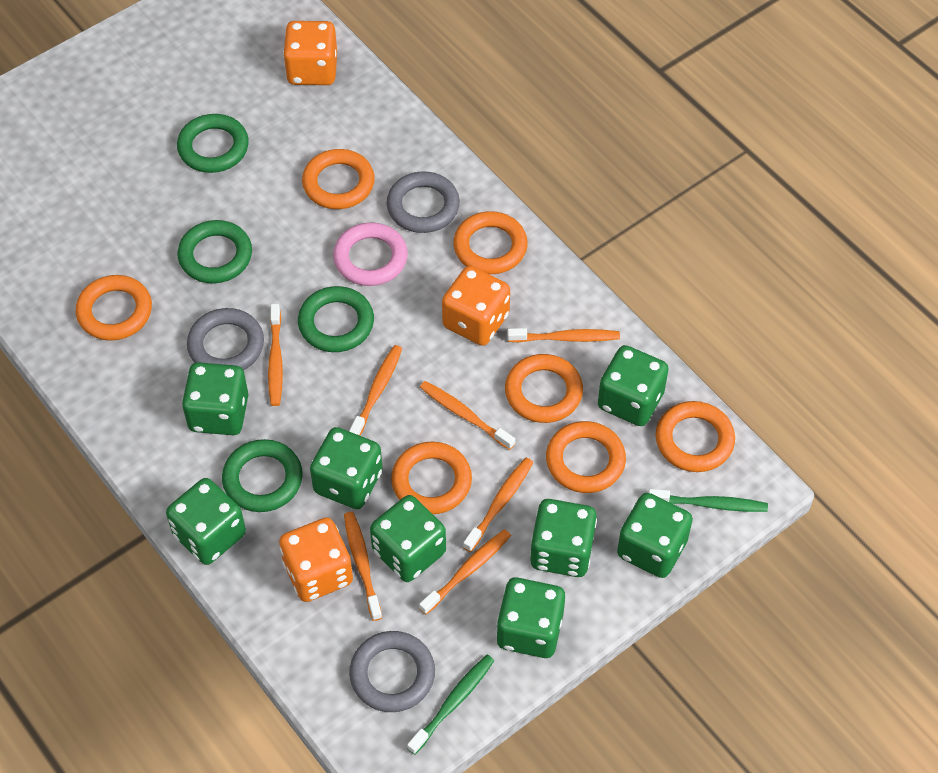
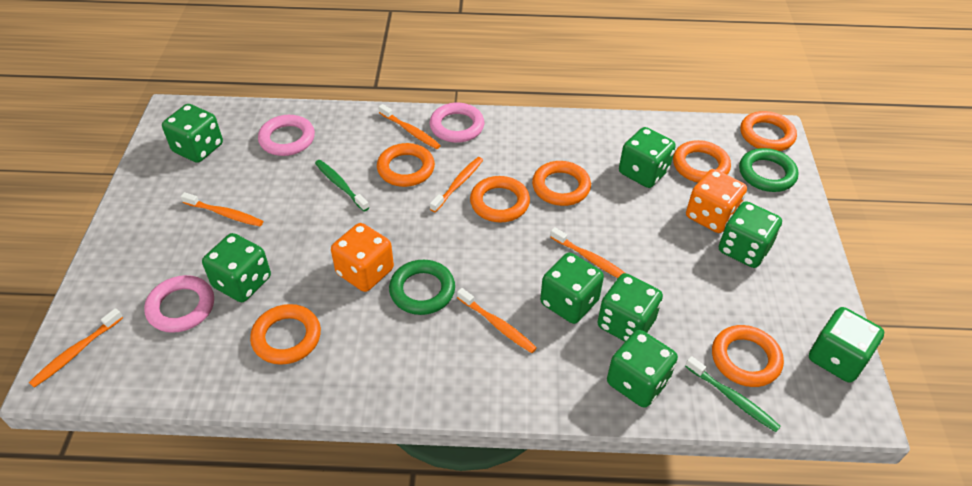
green ring: 4 -> 2
grey ring: 3 -> 0
orange dice: 3 -> 2
orange toothbrush: 7 -> 6
pink ring: 1 -> 3

